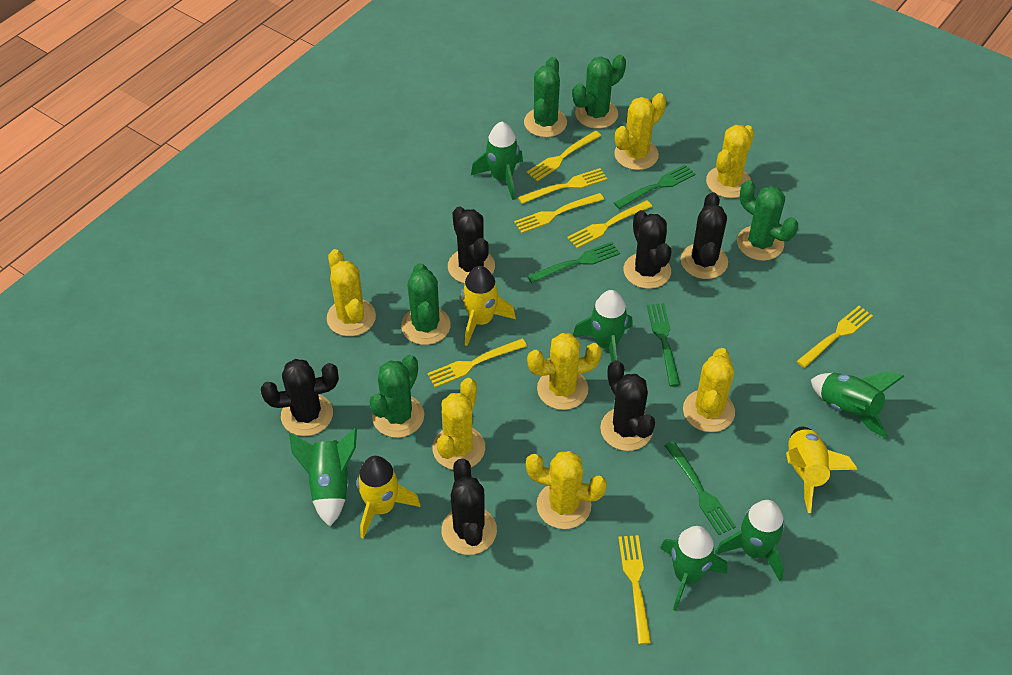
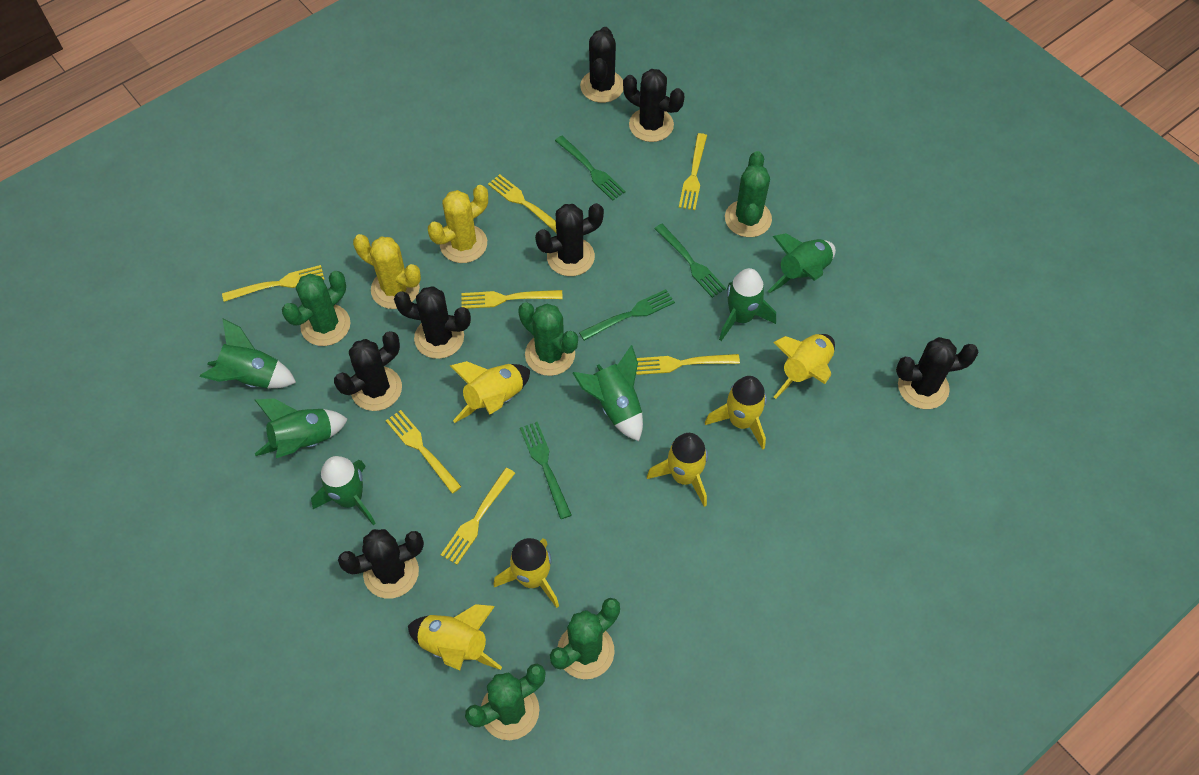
black cactus: 6 -> 7
yellow cactus: 7 -> 2
yellow rocket: 3 -> 6

